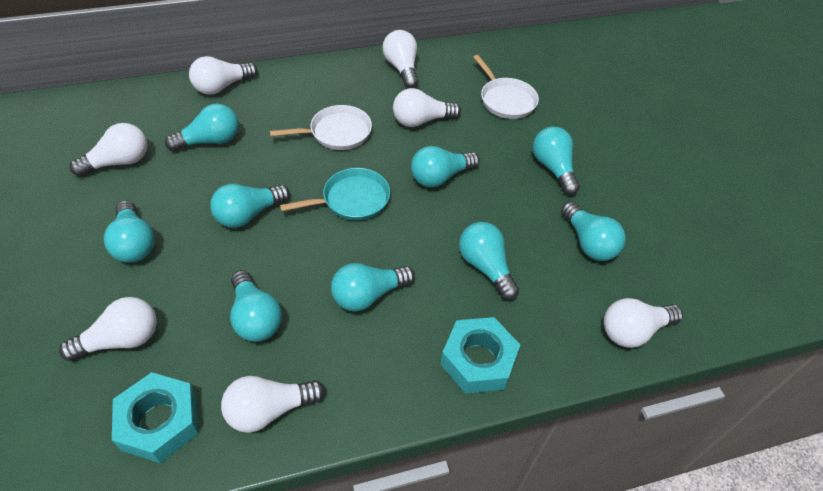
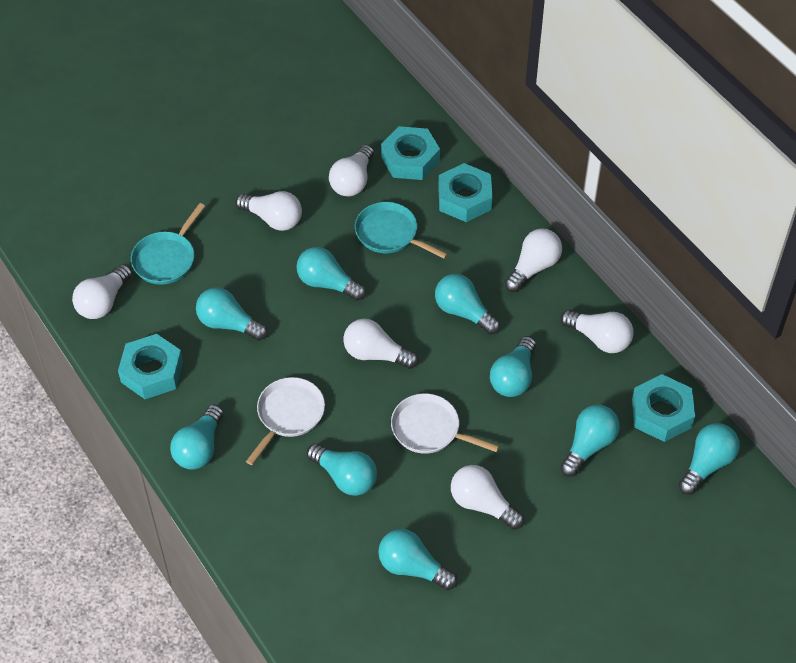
turquoise nut: 2 -> 4
turquoise pan: 1 -> 2

